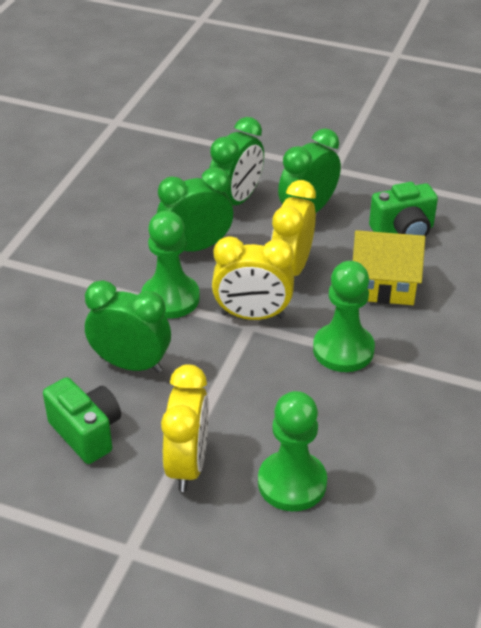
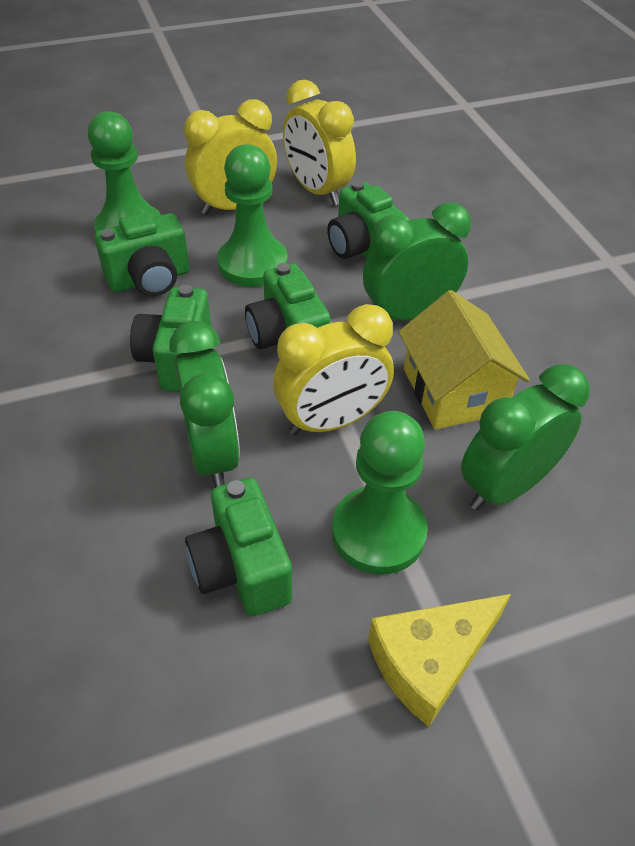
green camera: 2 -> 5
green clock: 4 -> 3
yellow cheese: 0 -> 1

